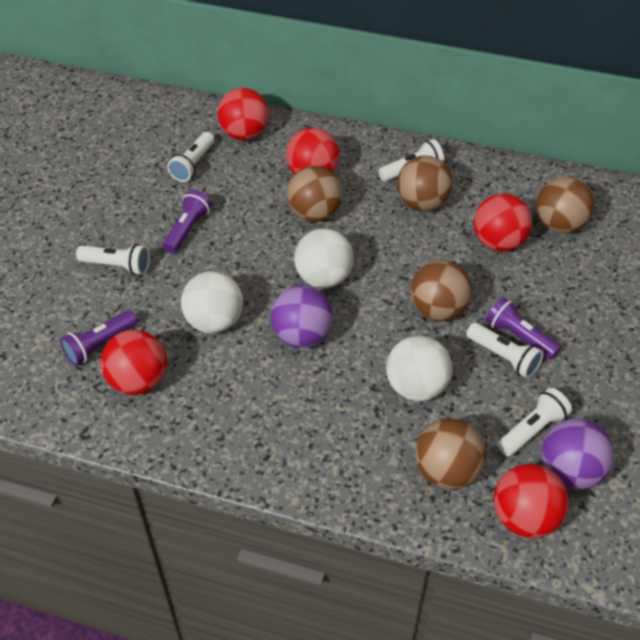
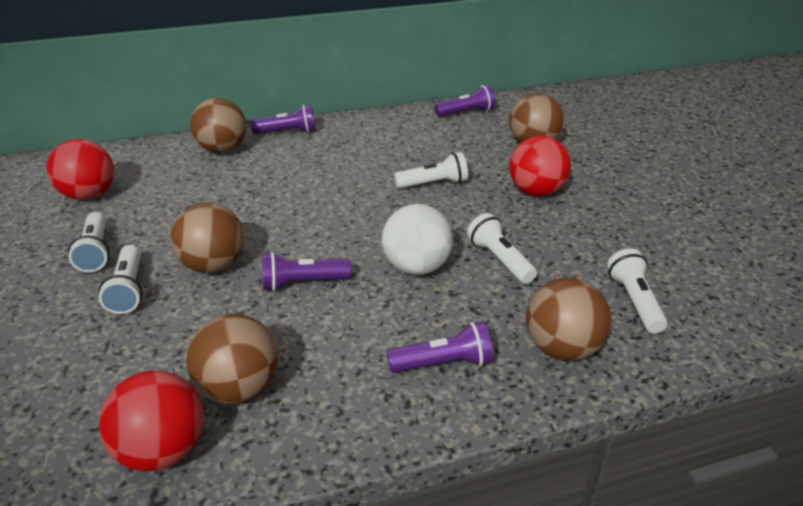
purple ball: 2 -> 0
purple flashlight: 3 -> 4
red ball: 5 -> 3
white ball: 3 -> 1

